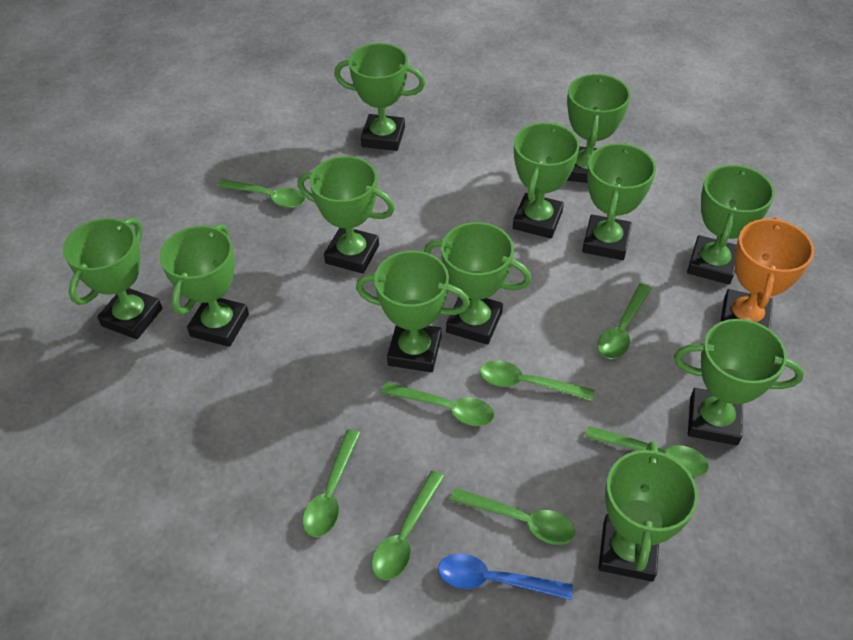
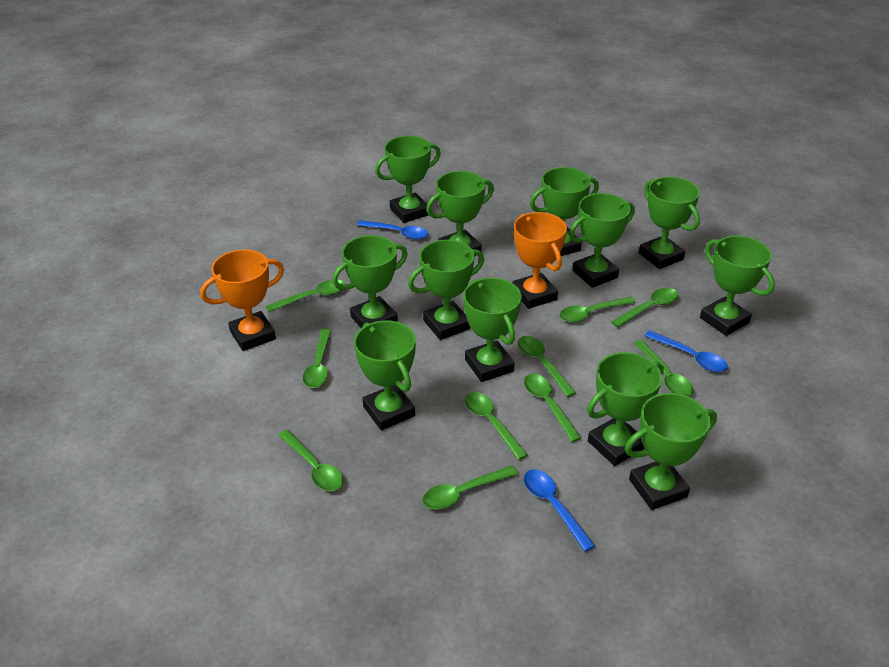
blue spoon: 1 -> 3
green spoon: 8 -> 10
orange trophy: 1 -> 2

